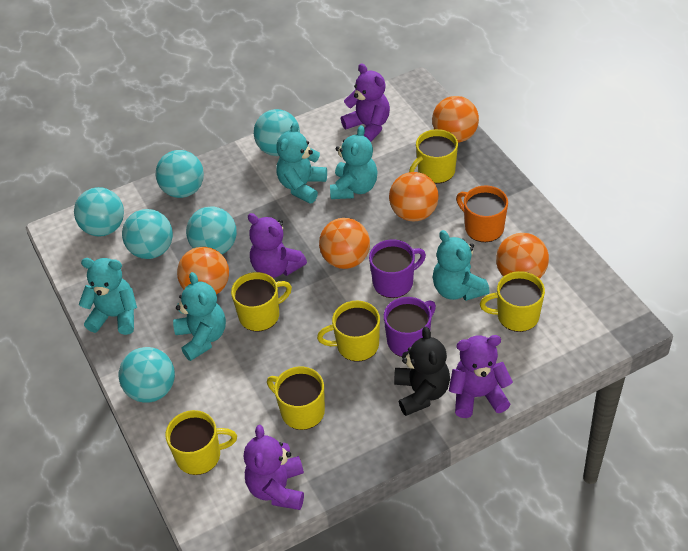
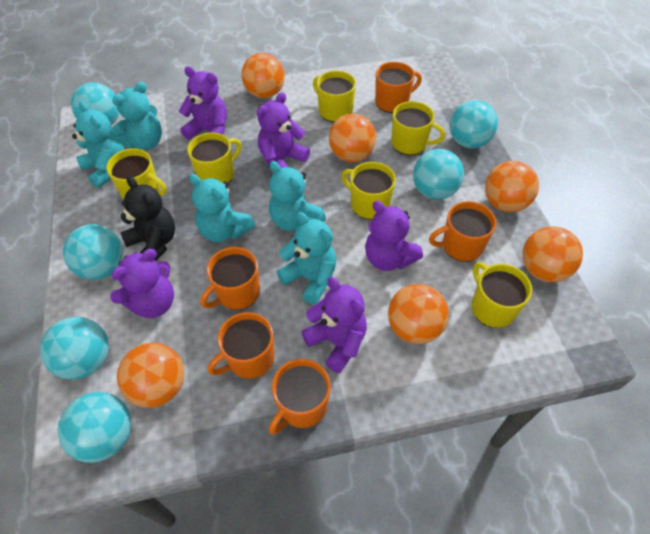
orange ball: 5 -> 6
orange mug: 1 -> 5
purple mug: 2 -> 0
purple teddy bear: 4 -> 5

